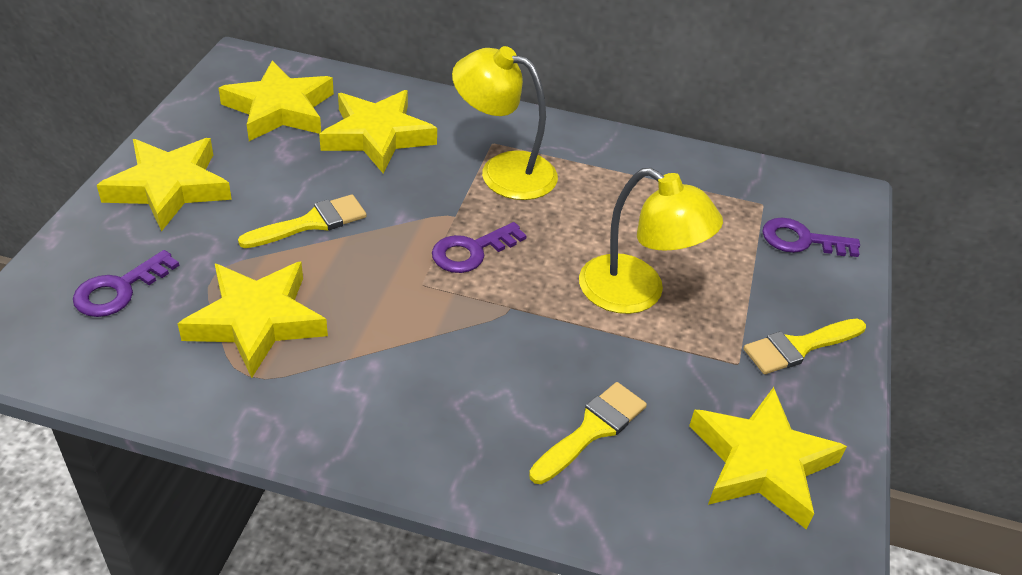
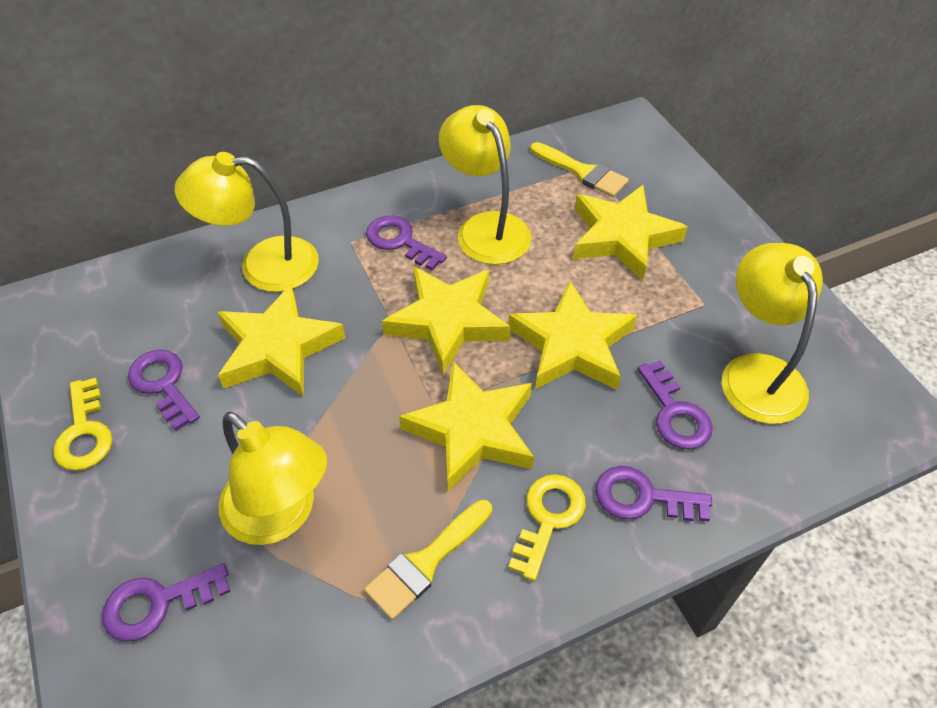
purple key: 3 -> 5
yellow brush: 3 -> 2
yellow key: 0 -> 2
yellow lamp: 2 -> 4

